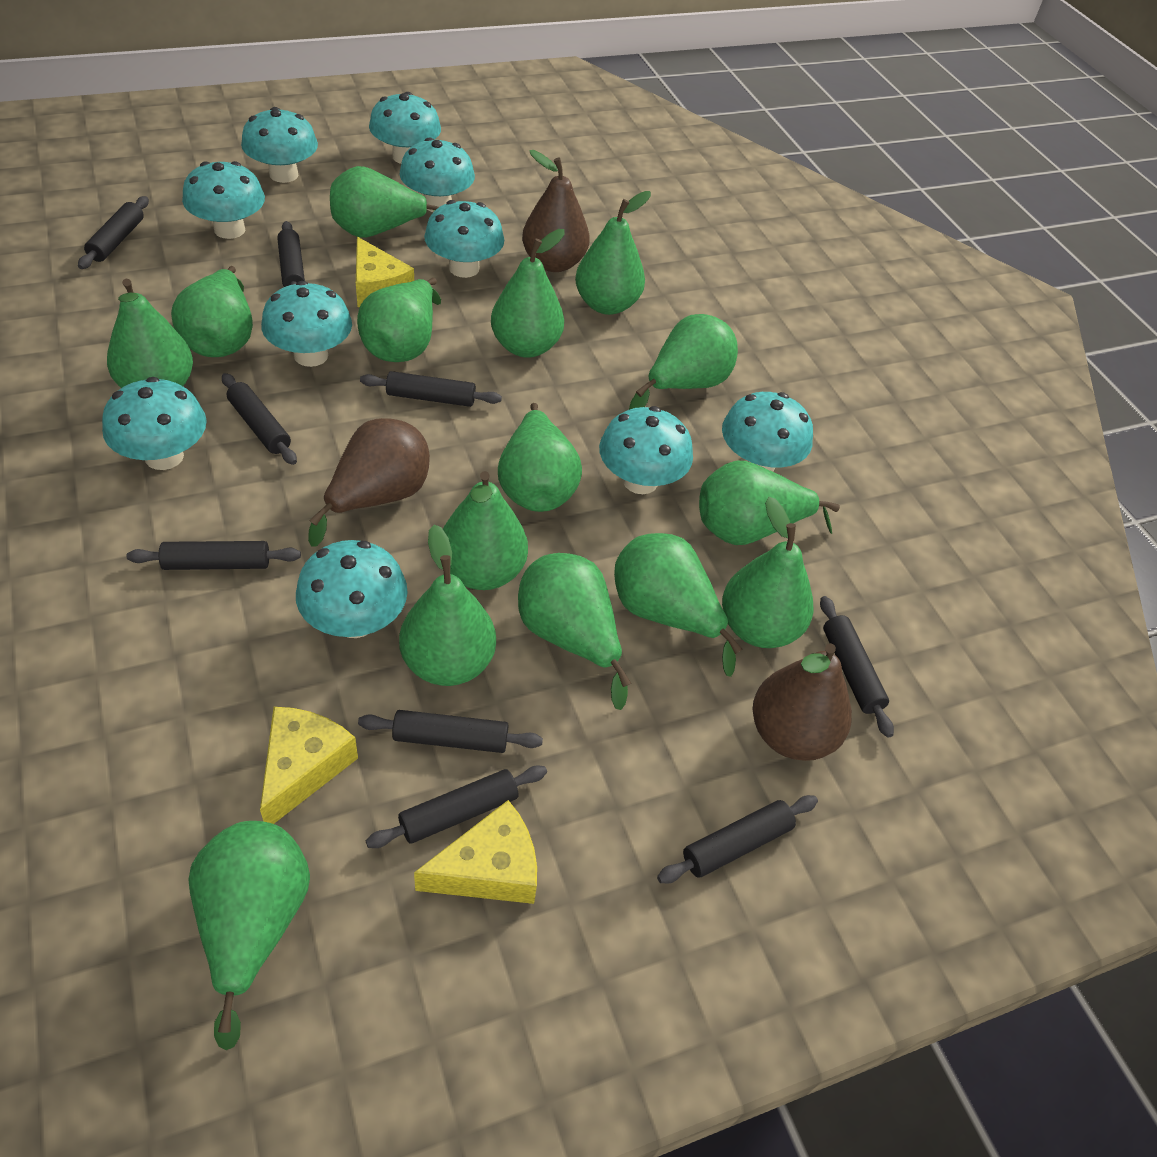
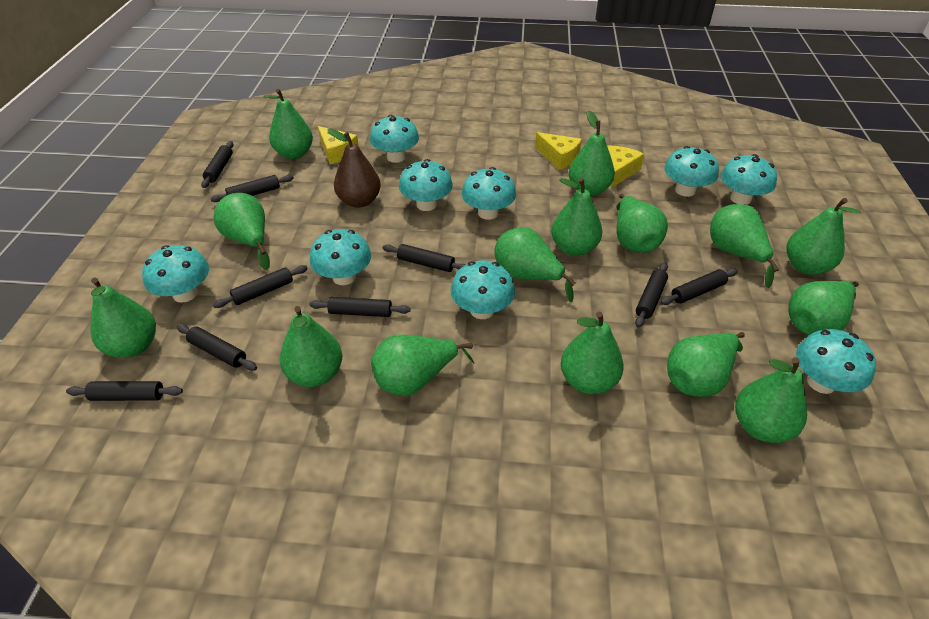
brown pear: 3 -> 1
turquoise mushroom: 10 -> 9

